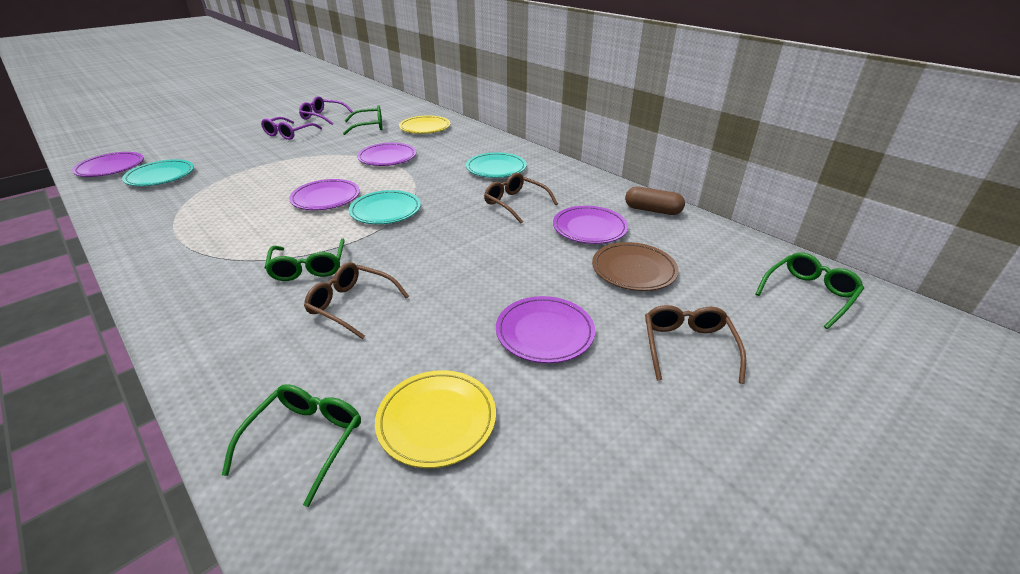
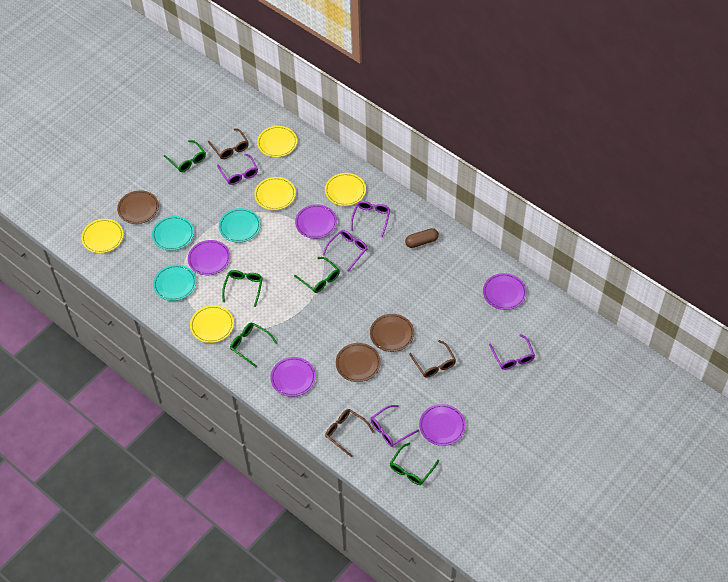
brown plate: 1 -> 3
green glasses: 4 -> 5
purple glasses: 2 -> 5
yellow plate: 2 -> 5

